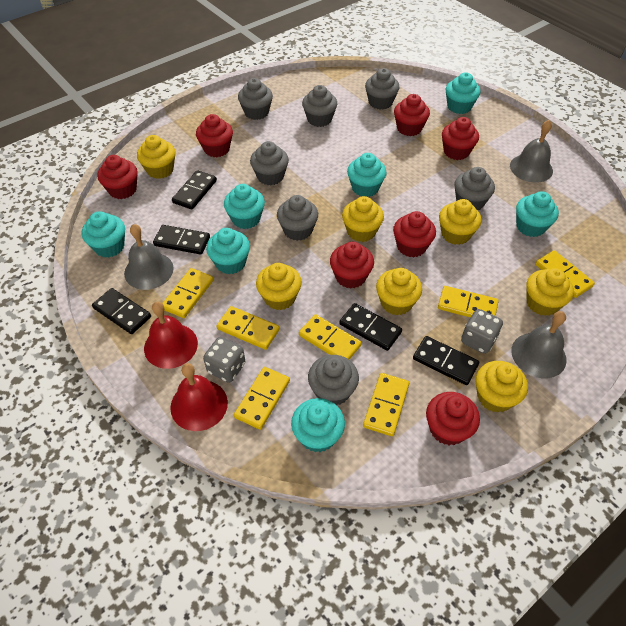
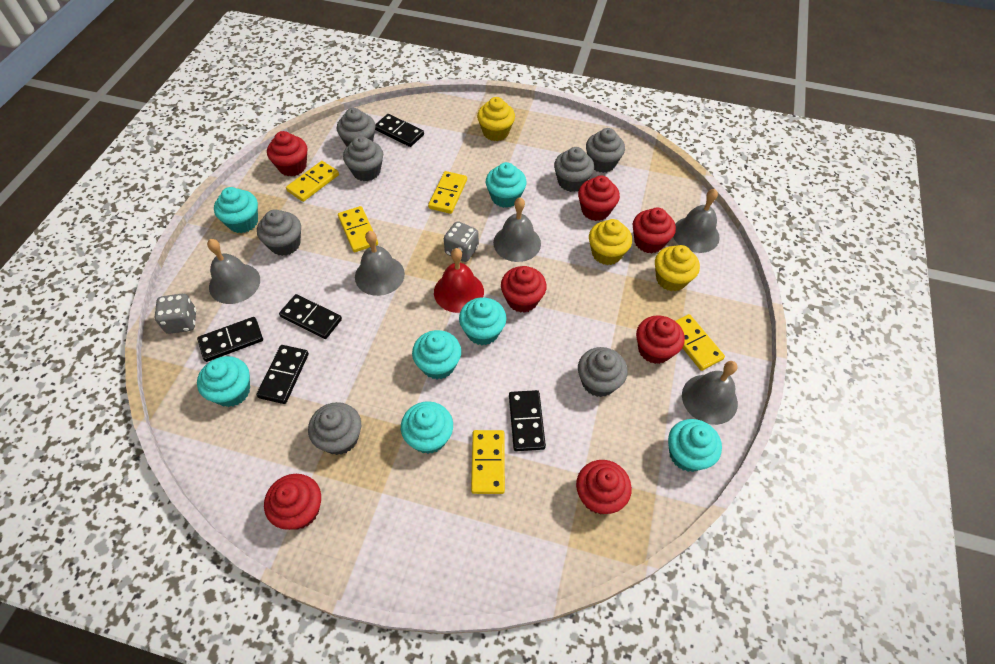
grey bell: 3 -> 5
red bell: 2 -> 1
yellow cupcake: 7 -> 3
yellow domino: 7 -> 5

